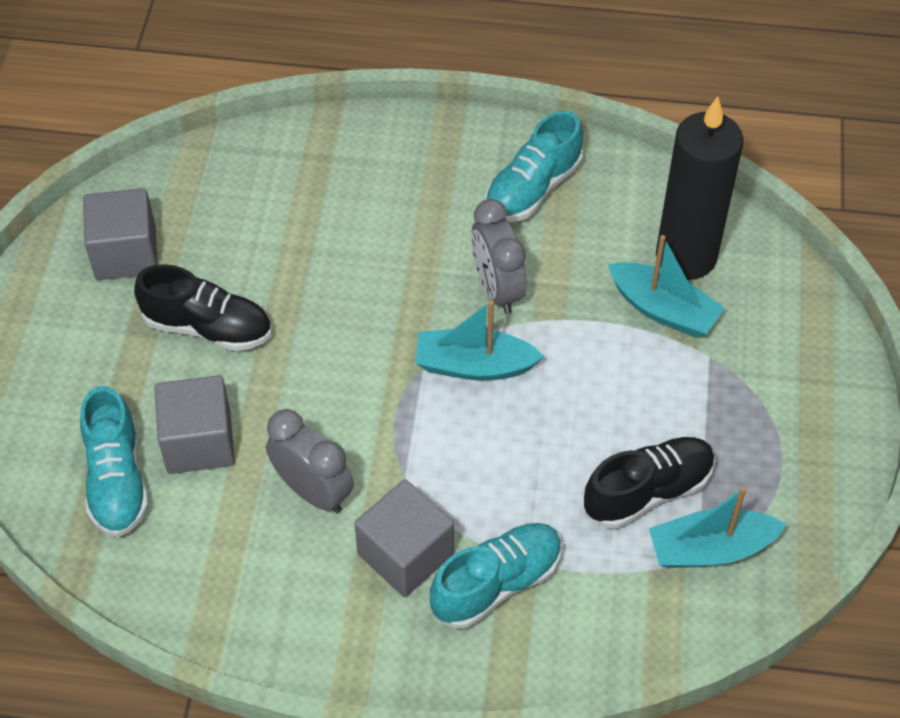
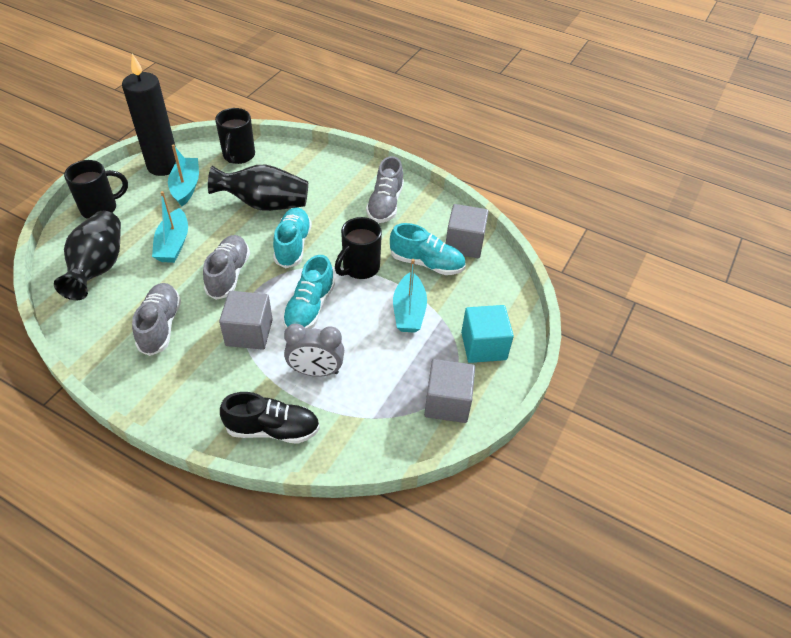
black mug: 0 -> 3
black shoe: 2 -> 1
black vase: 0 -> 2
grey clock: 2 -> 1
grey shoe: 0 -> 3
turquoise cube: 0 -> 1

